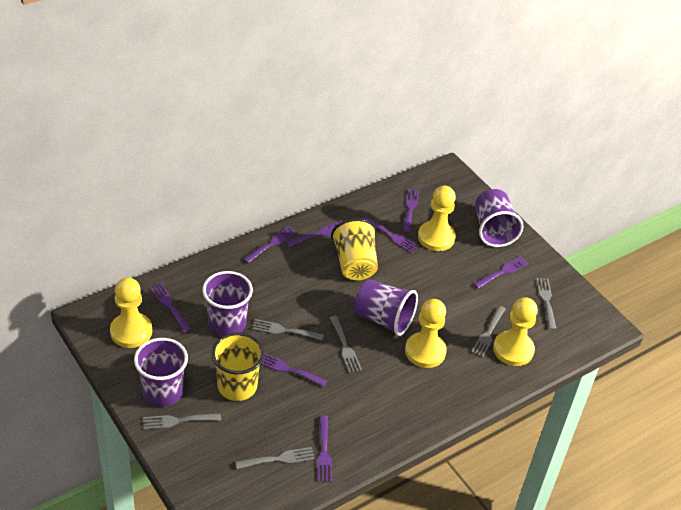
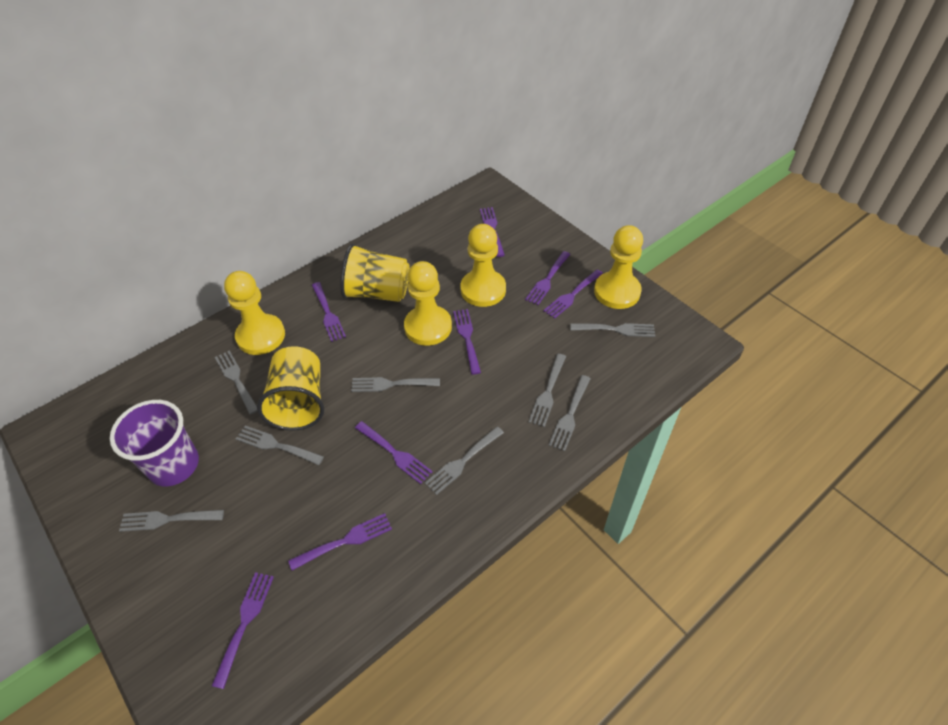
grey fork: 6 -> 8
purple cup: 4 -> 1

